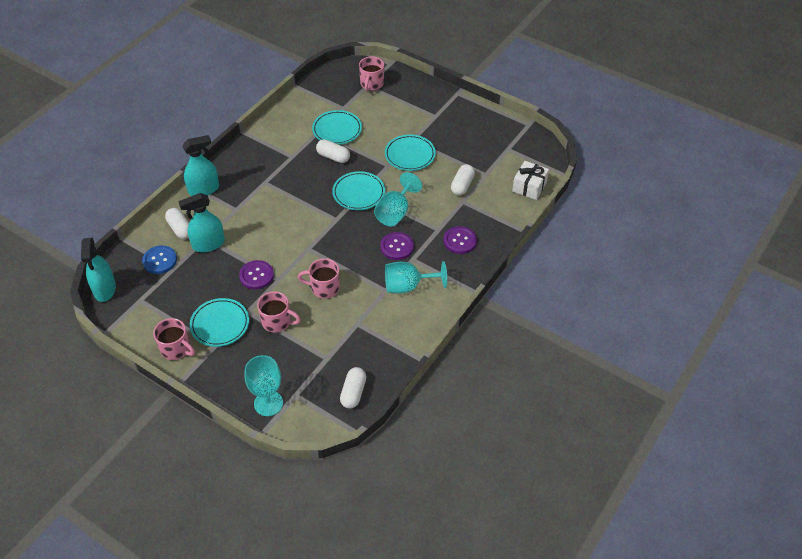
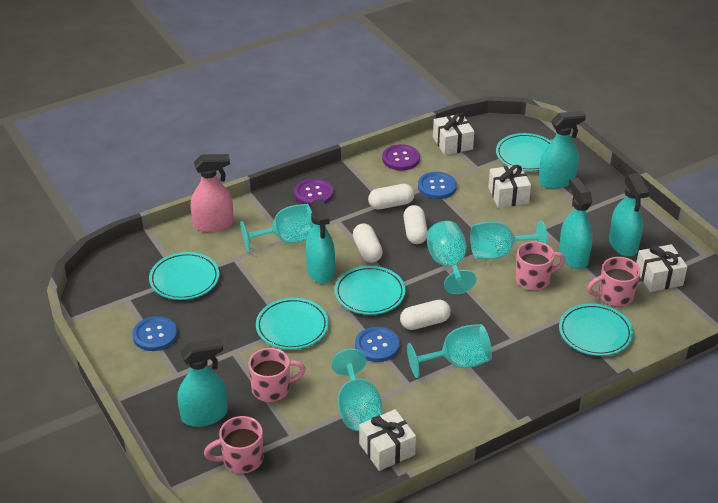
blue button: 1 -> 3
pink spray bottle: 0 -> 1
purple button: 3 -> 2
turquoise goblet: 3 -> 5
turquoise plate: 4 -> 5
turquoise spray bottle: 3 -> 5
white gift: 1 -> 4

